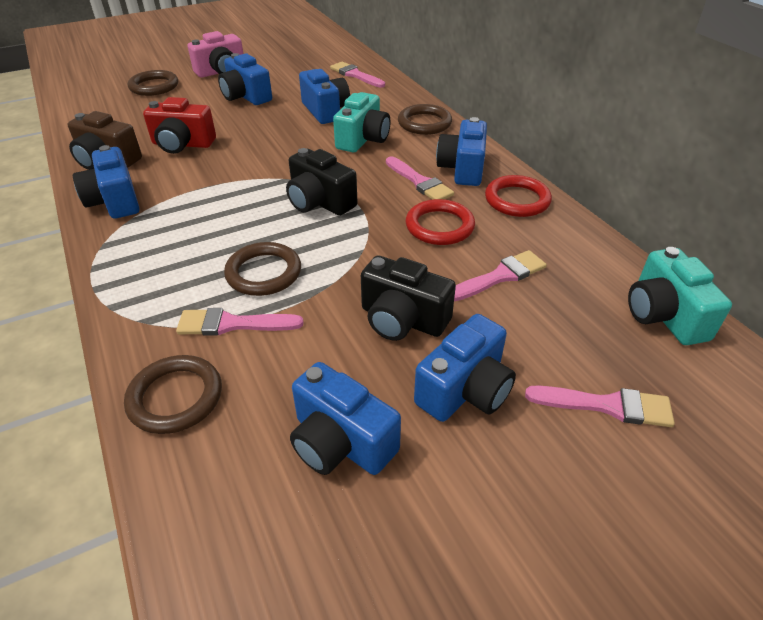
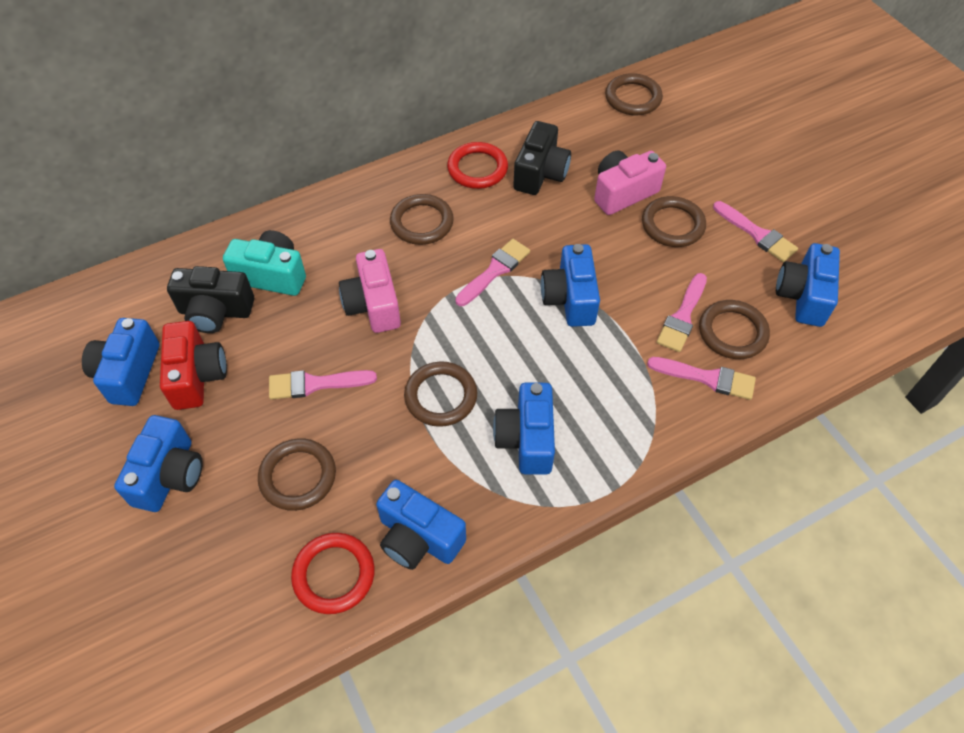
brown camera: 1 -> 0
brown ring: 4 -> 6
pink camera: 1 -> 2
turquoise camera: 2 -> 1

